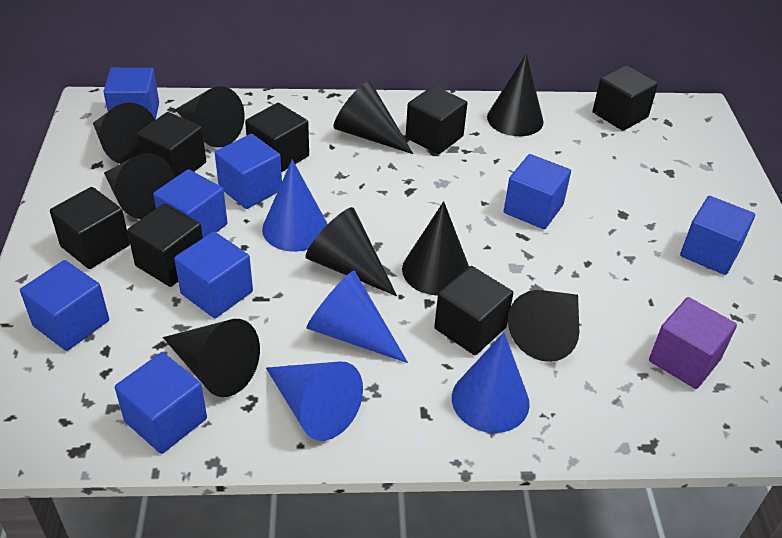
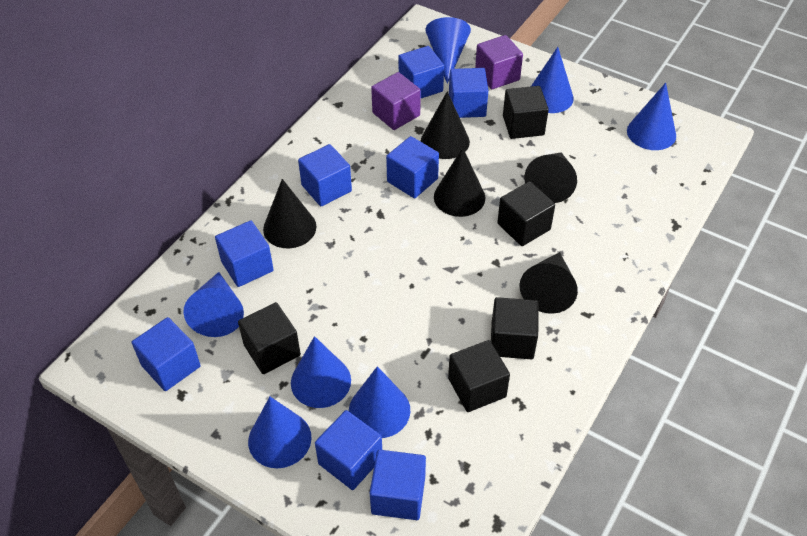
black cone: 9 -> 5
black cube: 7 -> 5
blue cone: 4 -> 7
purple cube: 1 -> 2

